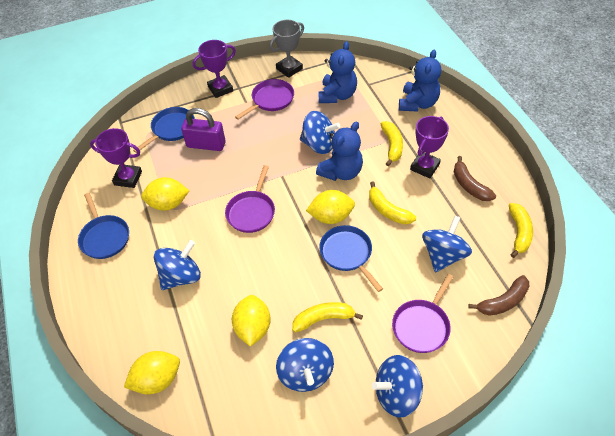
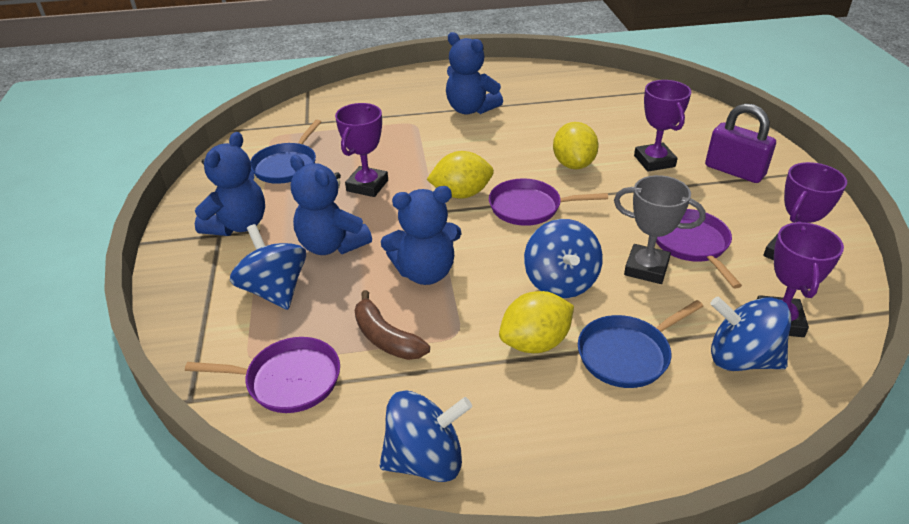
blue pan: 3 -> 2
blue spinning top: 5 -> 4
blue teddy bear: 3 -> 4
brown banana: 2 -> 1
purple trophy: 3 -> 4
yellow banana: 4 -> 0
yellow lemon: 4 -> 3

